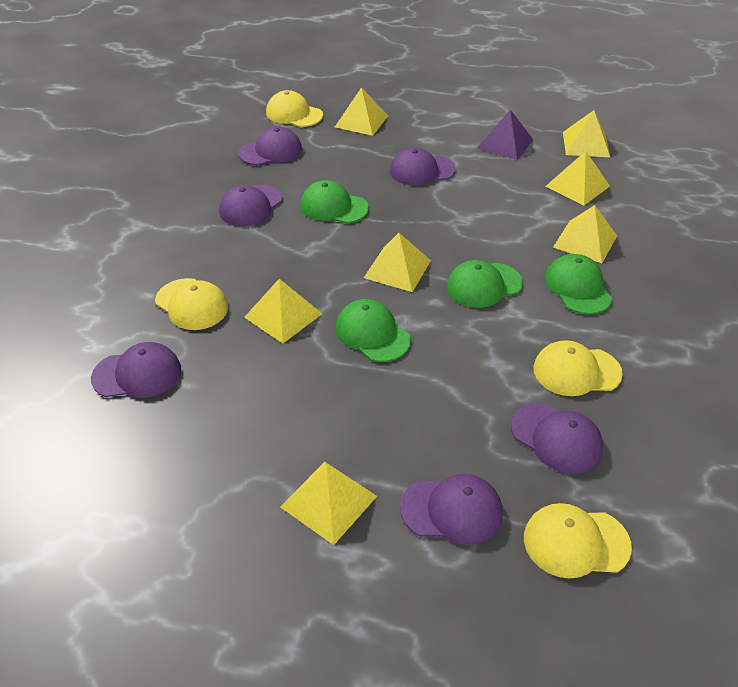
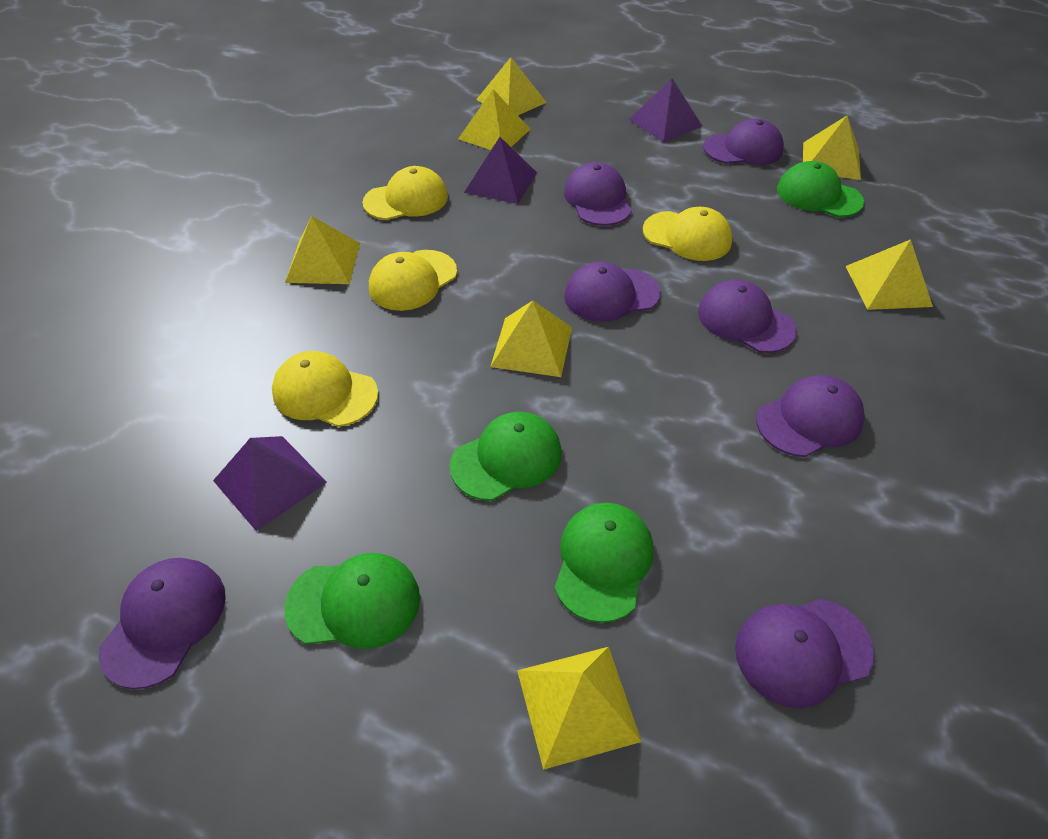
purple cap: 6 -> 7
purple pyramid: 1 -> 3

